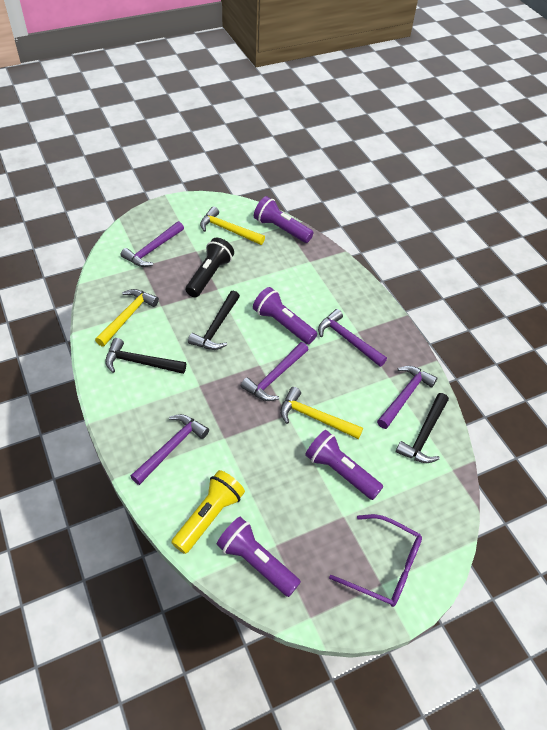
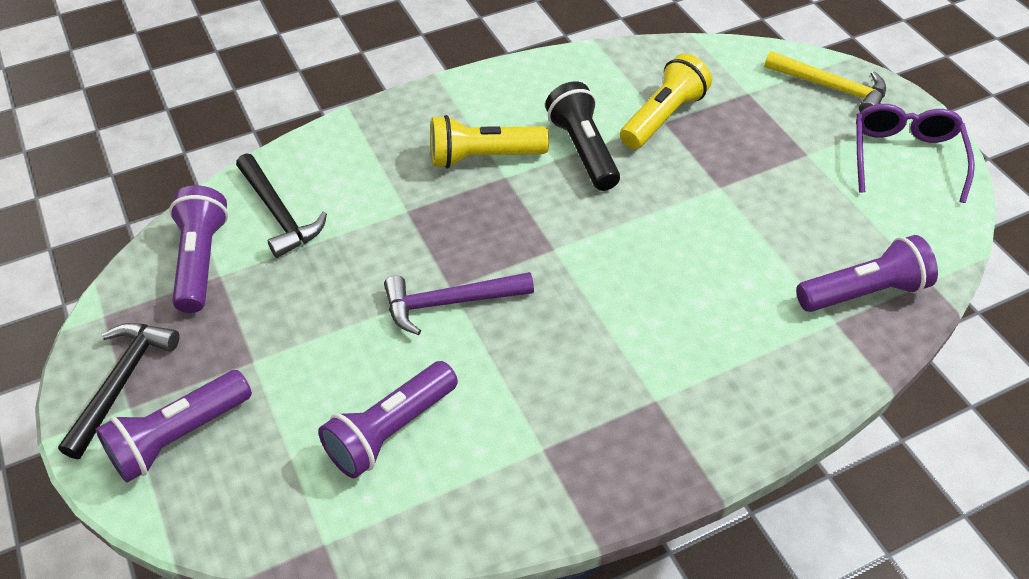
black hammer: 3 -> 2
purple hammer: 5 -> 1
yellow flashlight: 1 -> 2
yellow hammer: 3 -> 1

